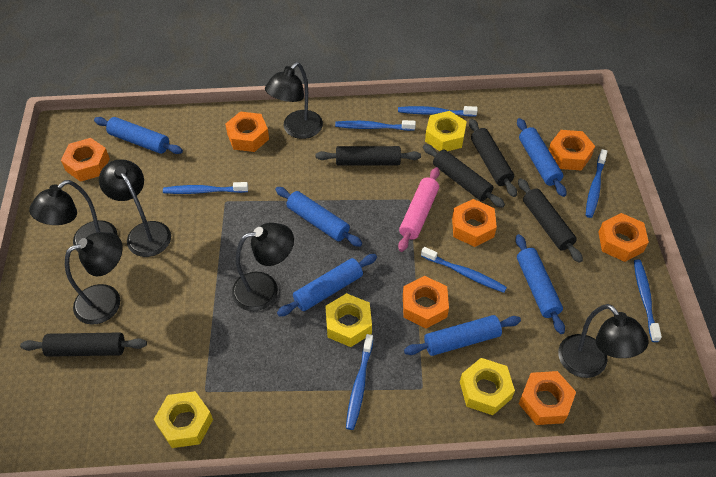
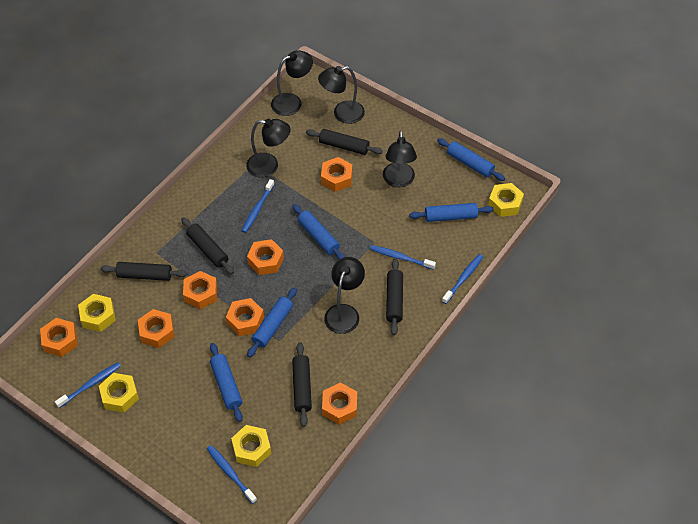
black lamp: 6 -> 5
blue rolling pin: 6 -> 5
blue toothbrush: 7 -> 5
pink rolling pin: 1 -> 0

